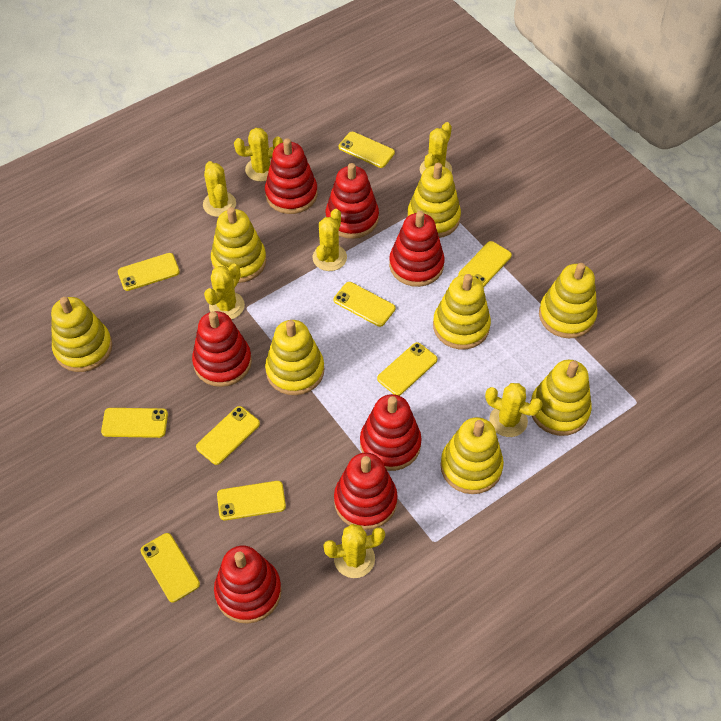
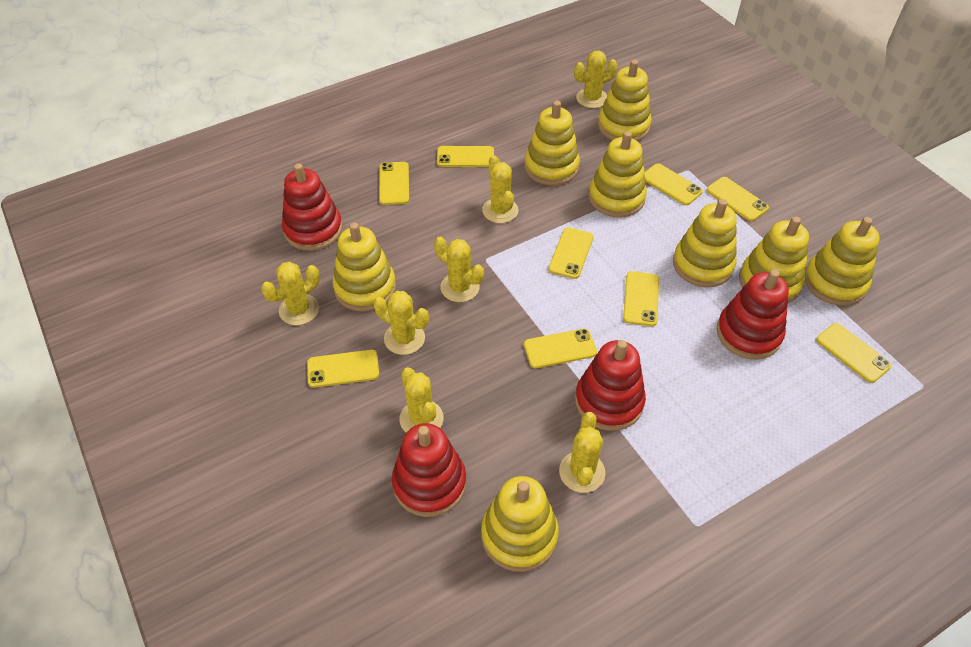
red stacking toy: 7 -> 4

